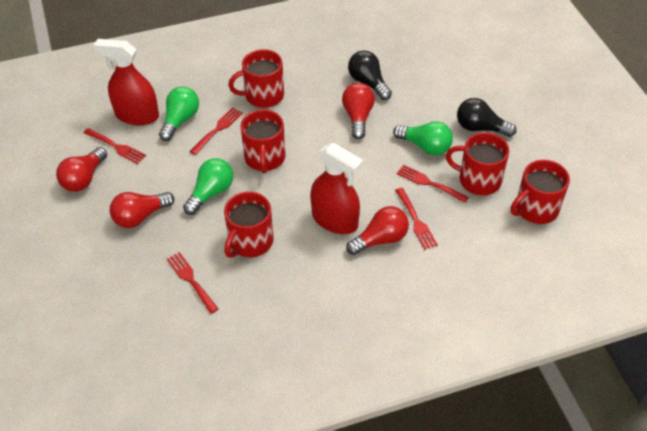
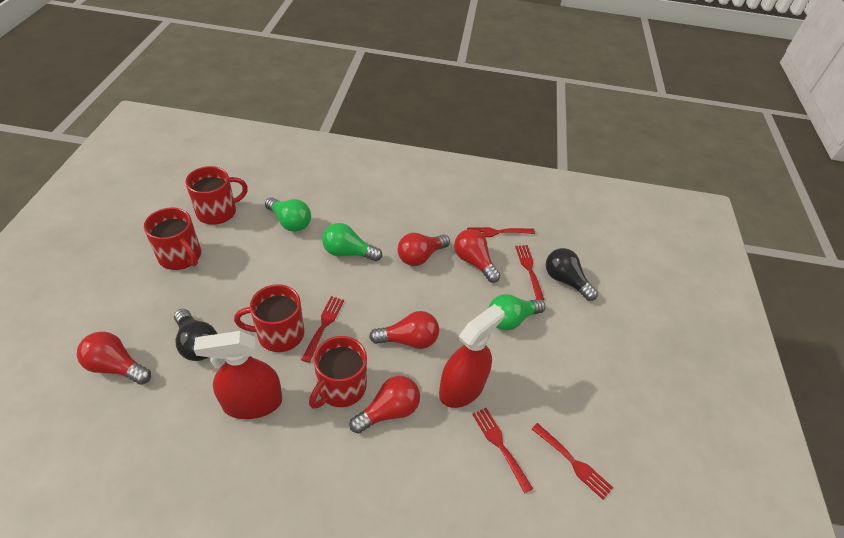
red light bulb: 4 -> 5
red mug: 5 -> 4

